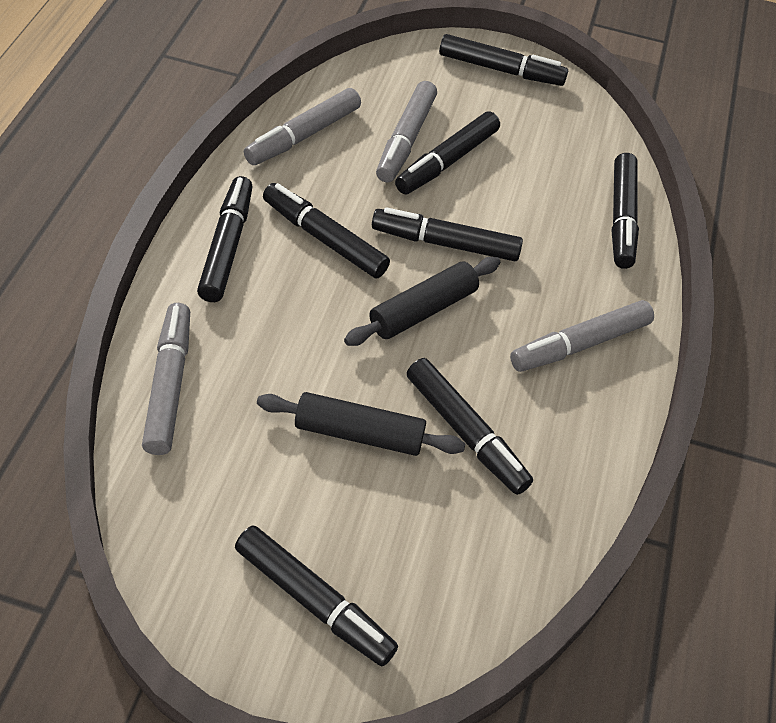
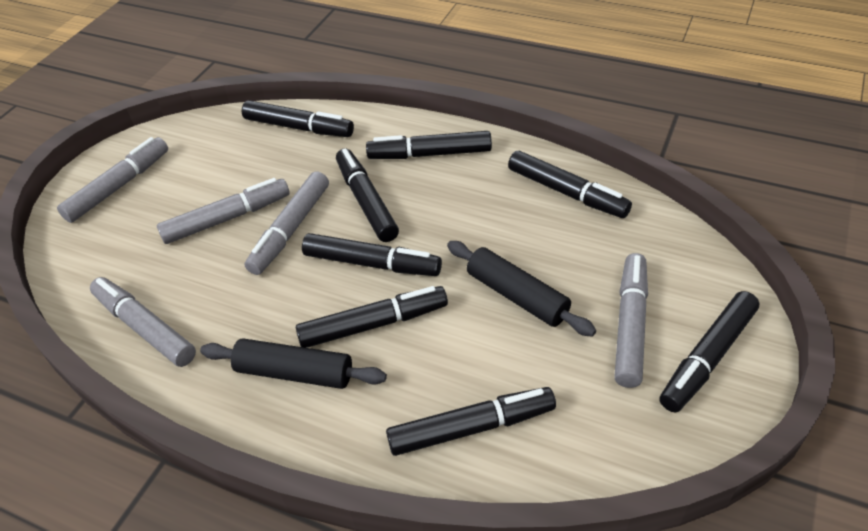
grey marker: 4 -> 5

